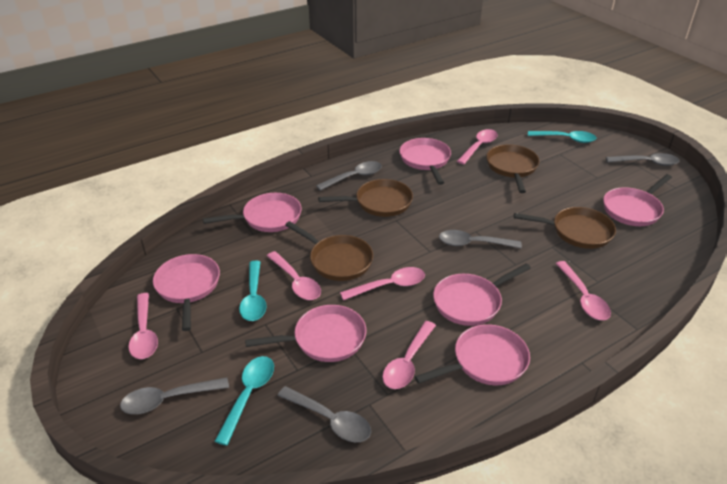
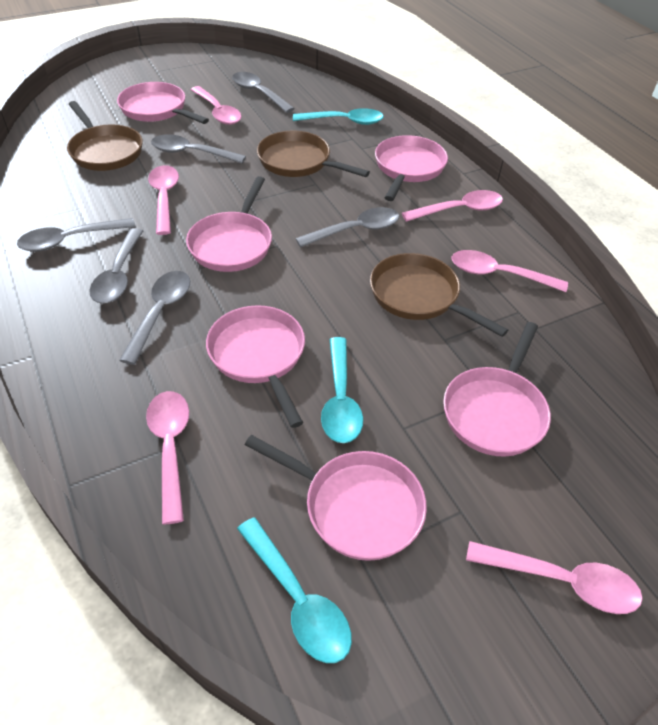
brown pan: 4 -> 3
grey spoon: 5 -> 6
pink pan: 7 -> 6

